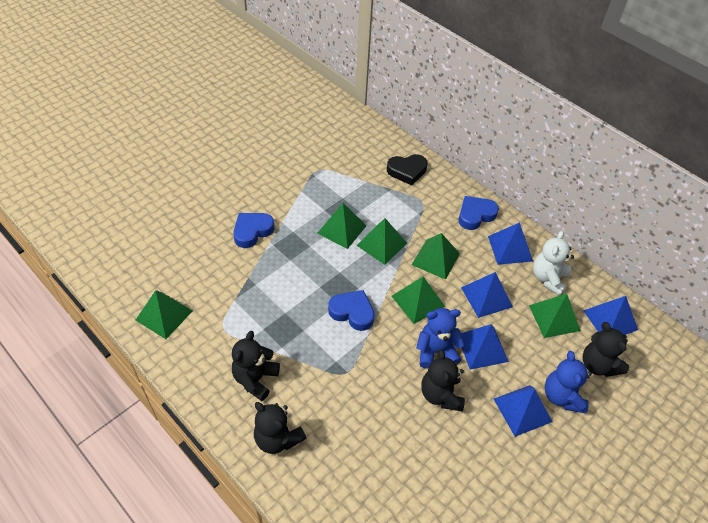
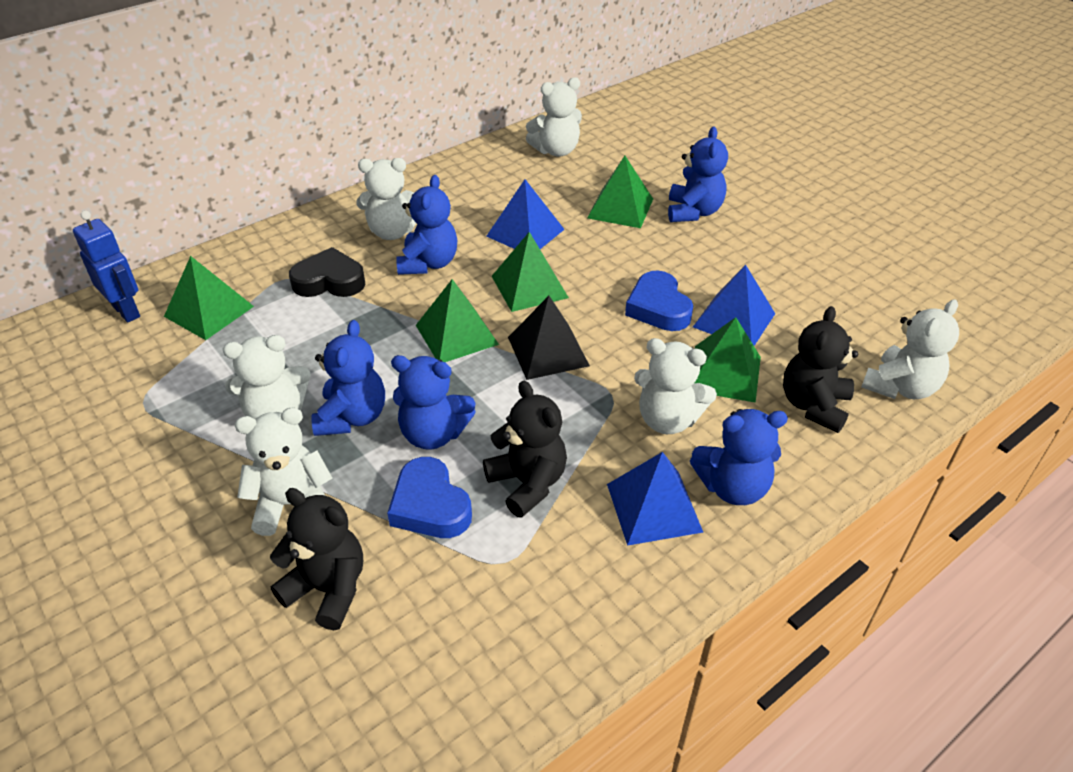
black pyramid: 0 -> 1
black teddy bear: 4 -> 3
blue heart: 3 -> 2
blue pyramid: 5 -> 3
blue robot: 0 -> 1
blue teddy bear: 2 -> 5
green pyramid: 6 -> 5
white teddy bear: 1 -> 6

